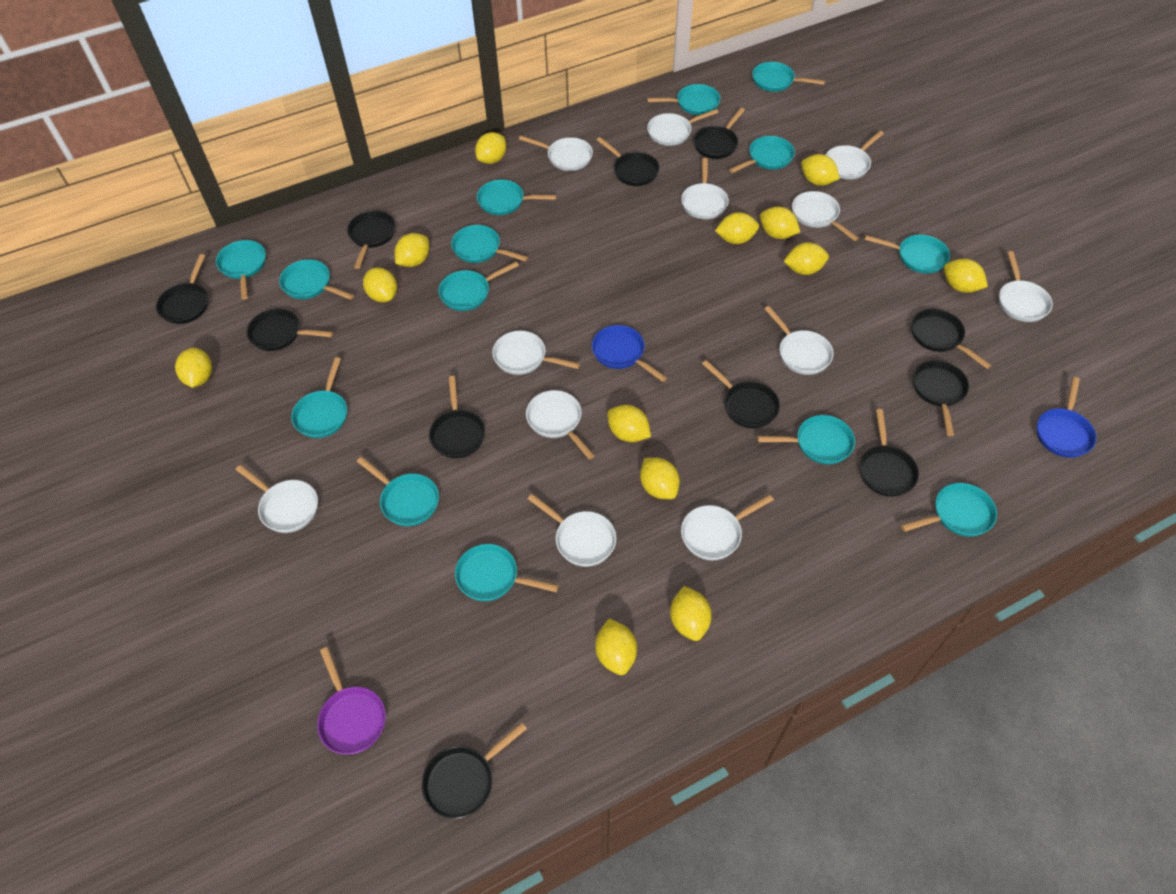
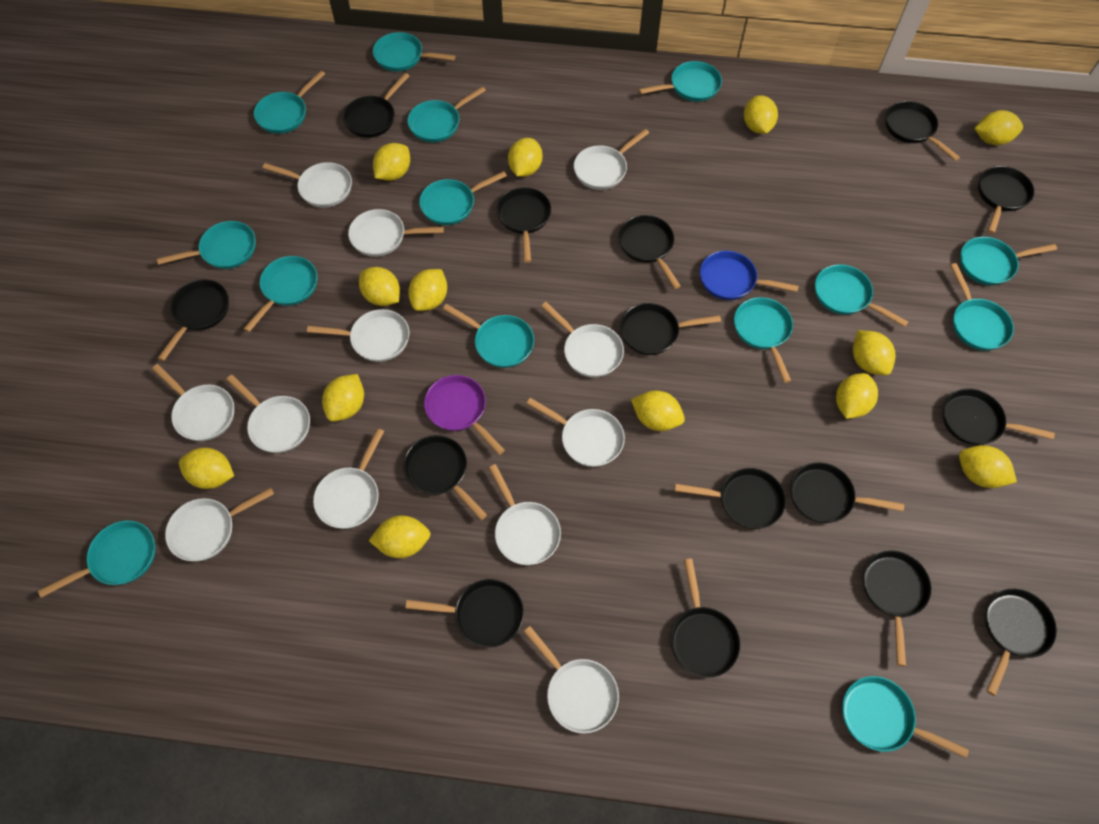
black pan: 11 -> 15
blue pan: 2 -> 1

